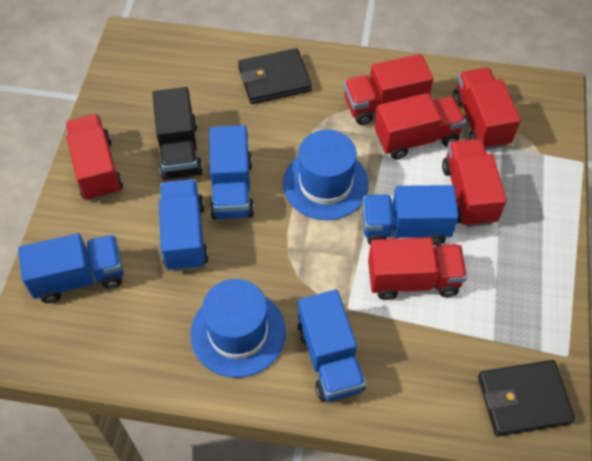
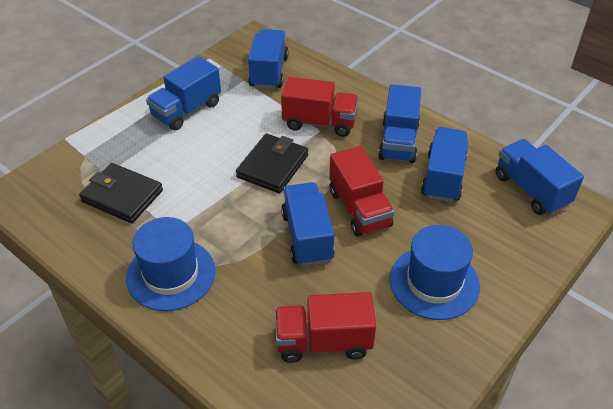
black truck: 1 -> 0
blue truck: 5 -> 6
red truck: 6 -> 3

